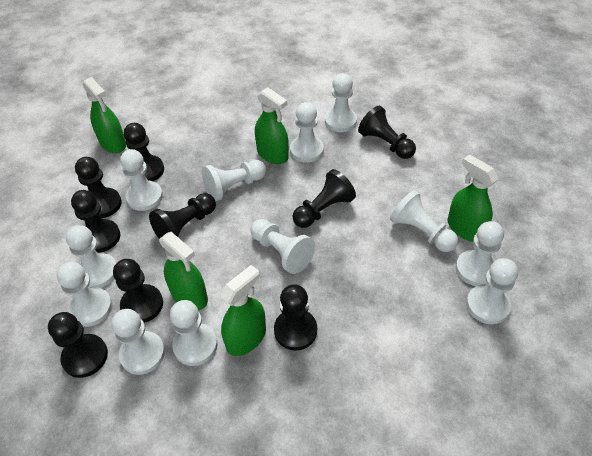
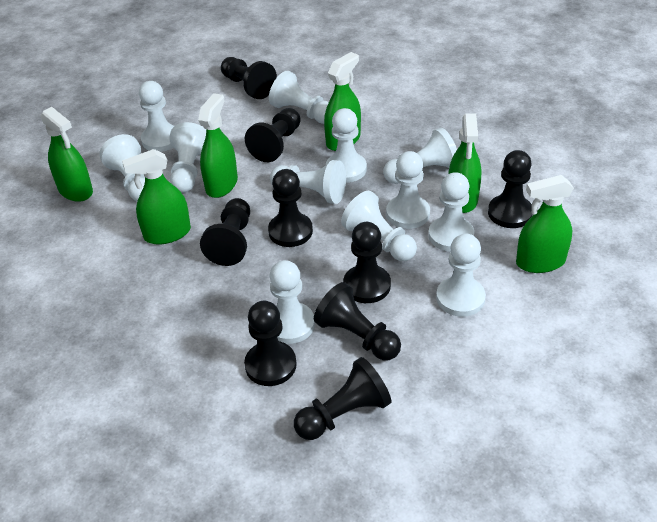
green spray bottle: 5 -> 6

